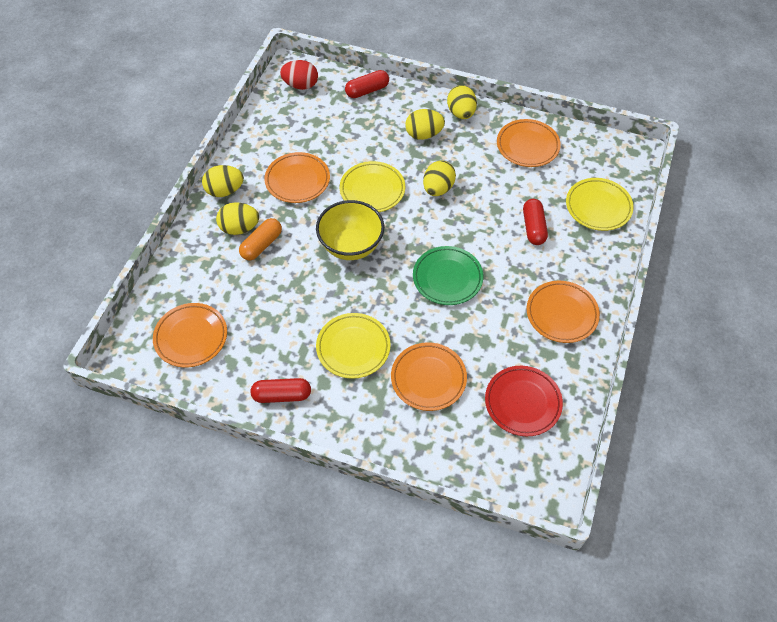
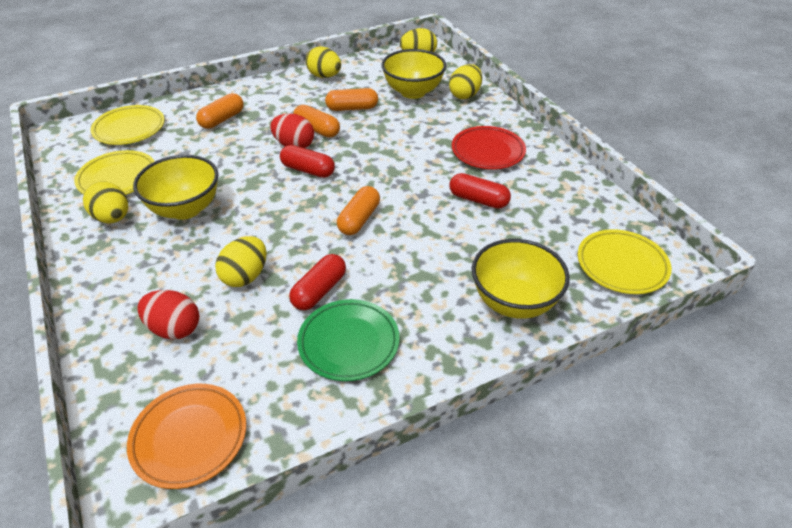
orange capsule: 1 -> 4
orange plate: 5 -> 1
red egg: 1 -> 2
yellow bowl: 1 -> 3

